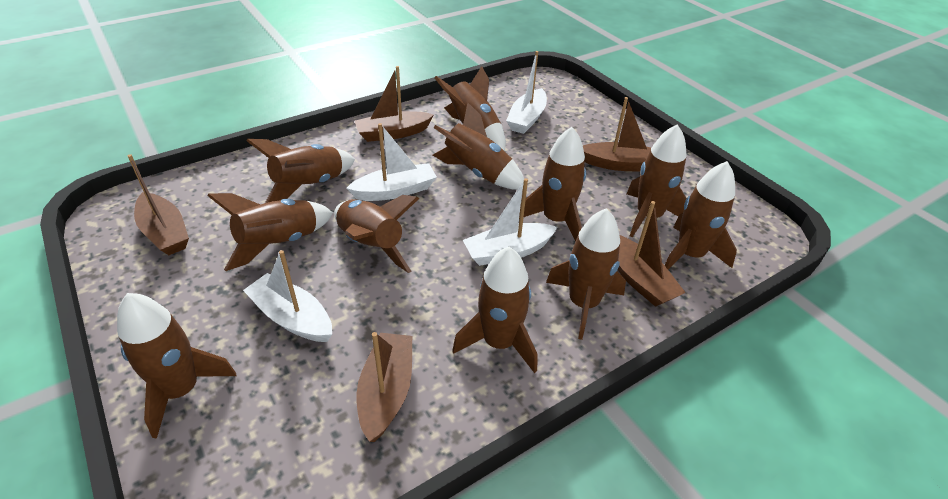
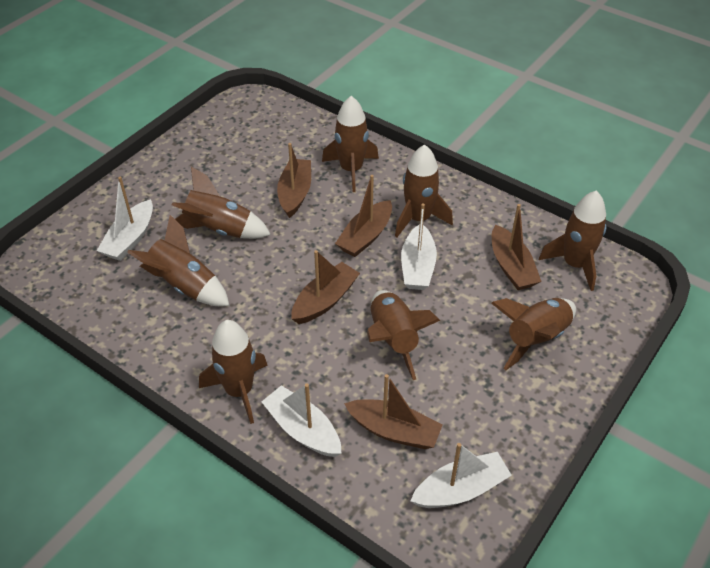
brown rocket: 11 -> 8

